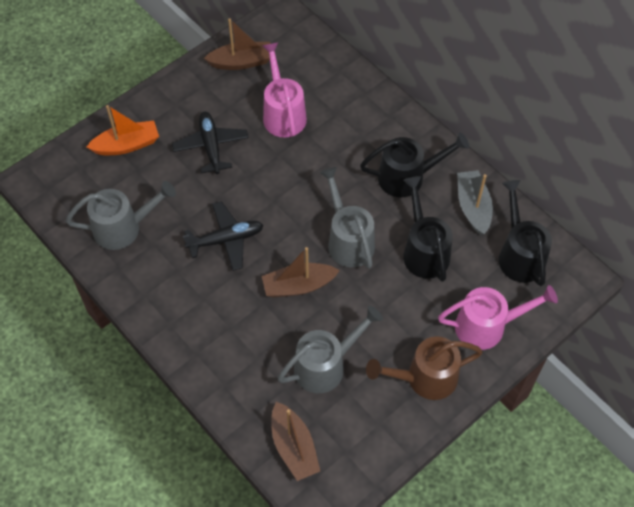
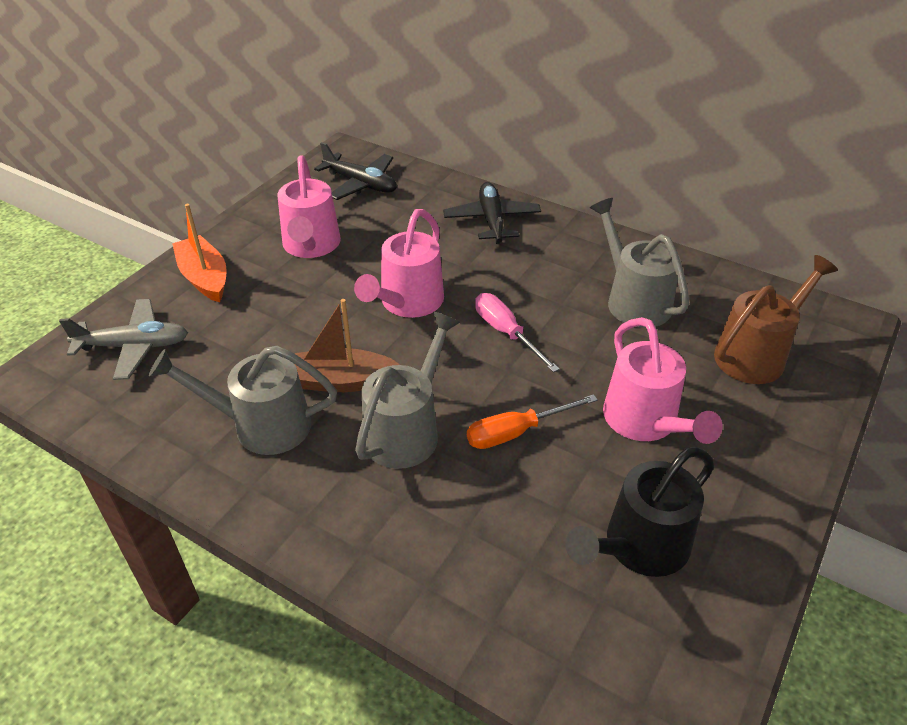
black watering can: 3 -> 1
brown boat: 3 -> 1
grey boat: 1 -> 0
grey plane: 0 -> 1
orange screwdriver: 0 -> 1
pink screwdriver: 0 -> 1
pink watering can: 2 -> 3

